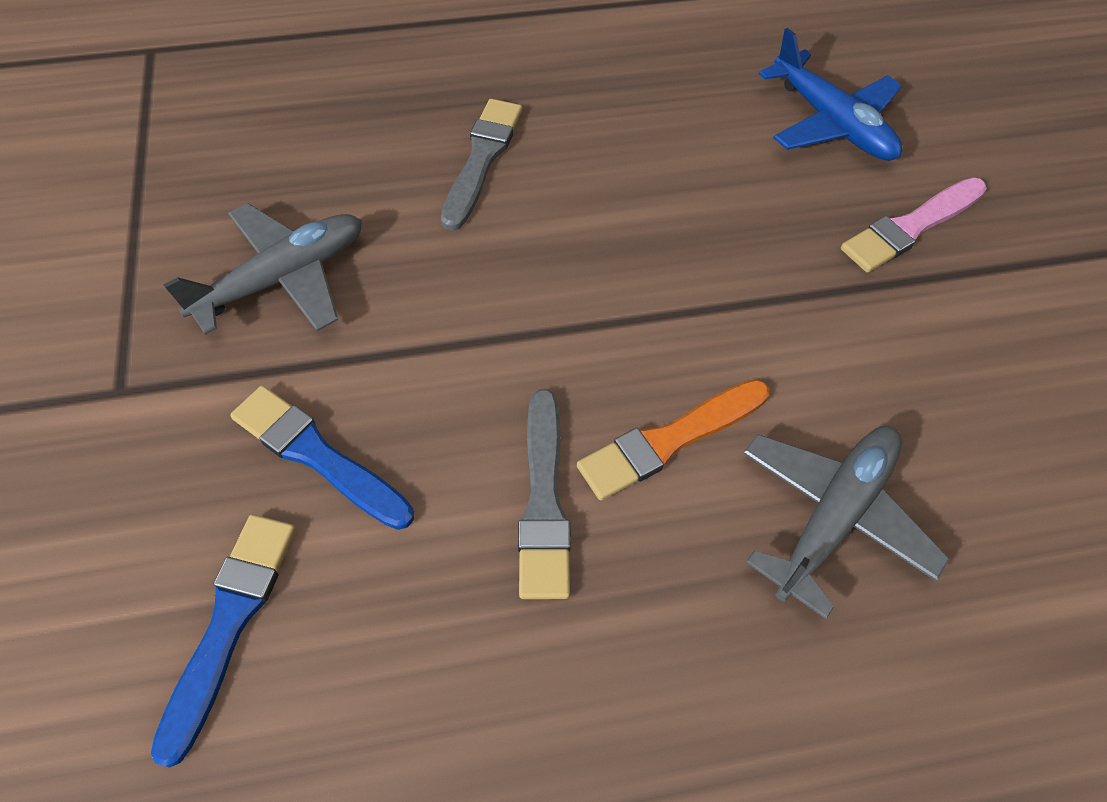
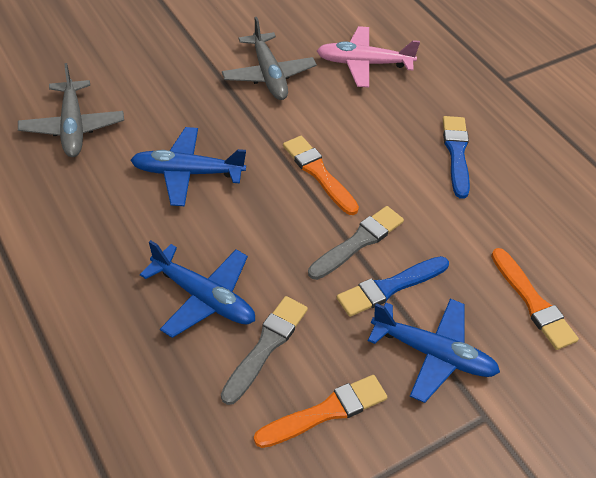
blue plane: 1 -> 3
orange brush: 1 -> 3
pink brush: 1 -> 0
pink plane: 0 -> 1

